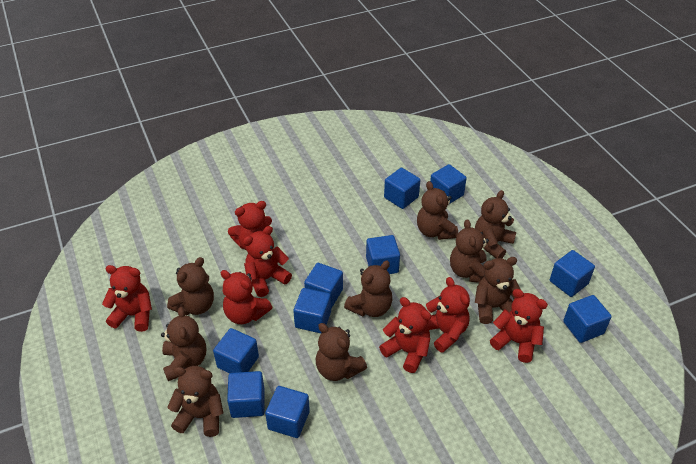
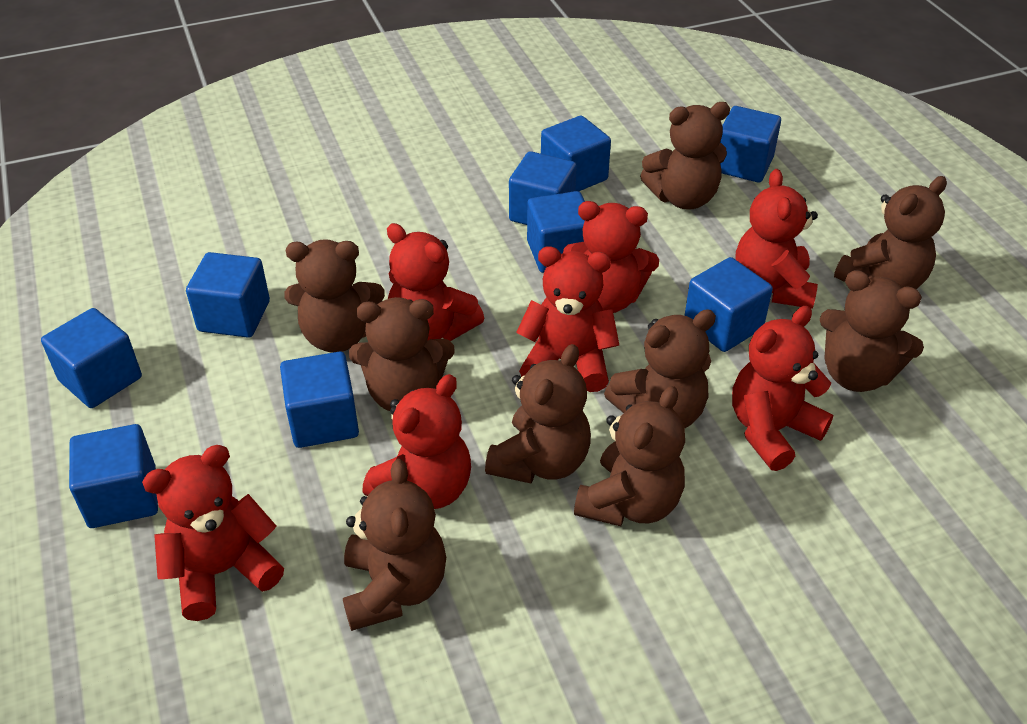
blue cube: 10 -> 9

